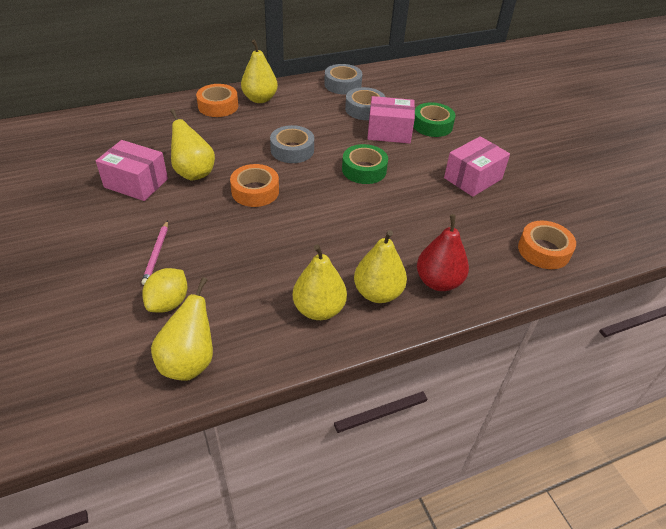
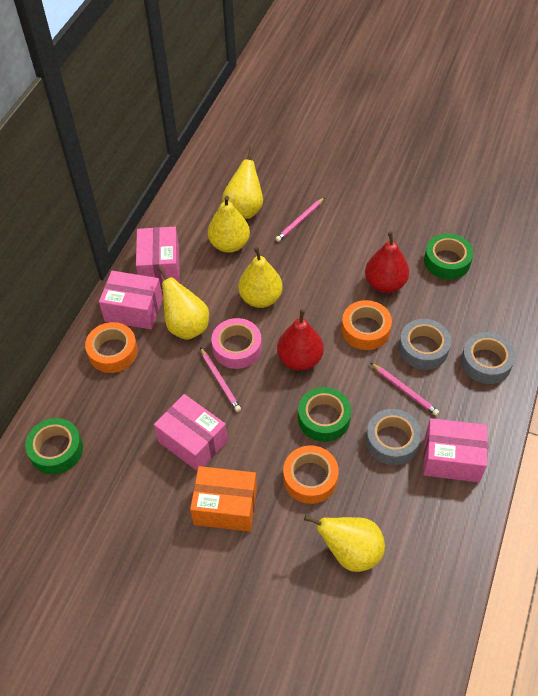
green tape: 2 -> 3
orange box: 0 -> 1
pink box: 3 -> 4
pink pencil: 1 -> 3
pink tape: 0 -> 1
red pear: 1 -> 2
yellow lemon: 1 -> 0

